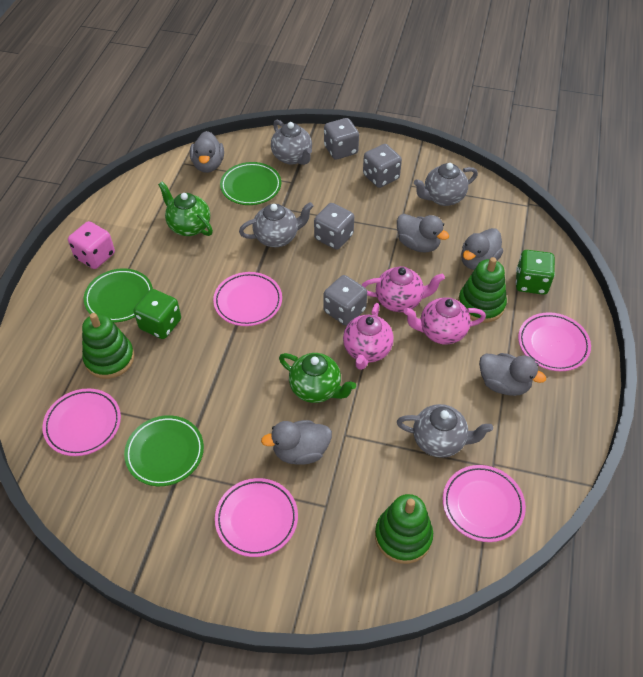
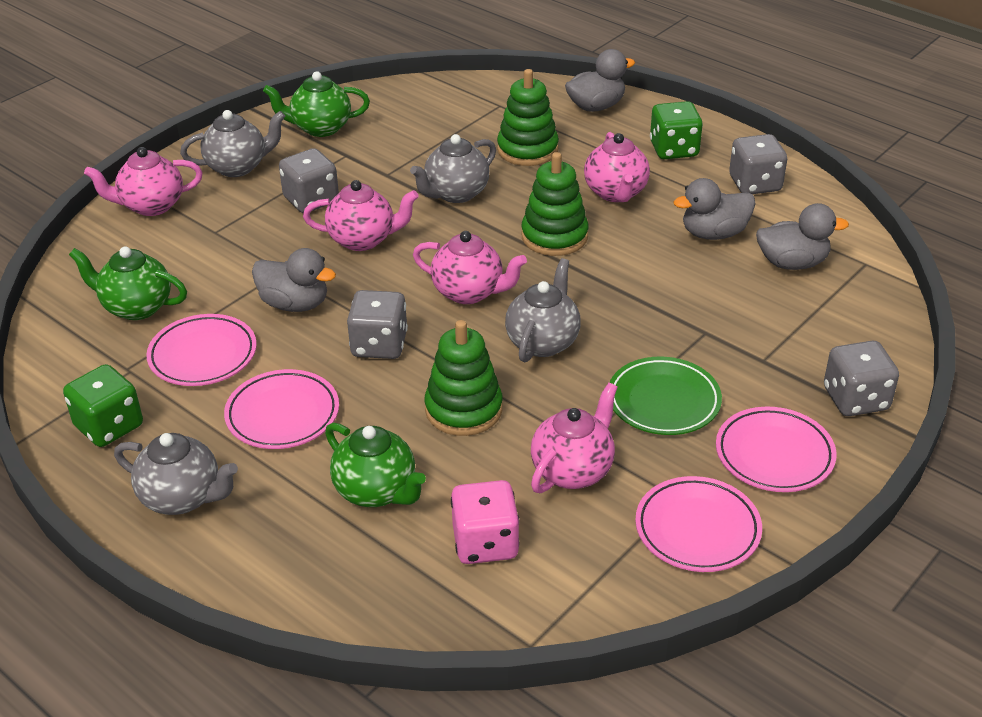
green plate: 3 -> 1
green teapot: 2 -> 3
grey duck: 5 -> 4
pink plate: 5 -> 4
pink teapot: 3 -> 5

